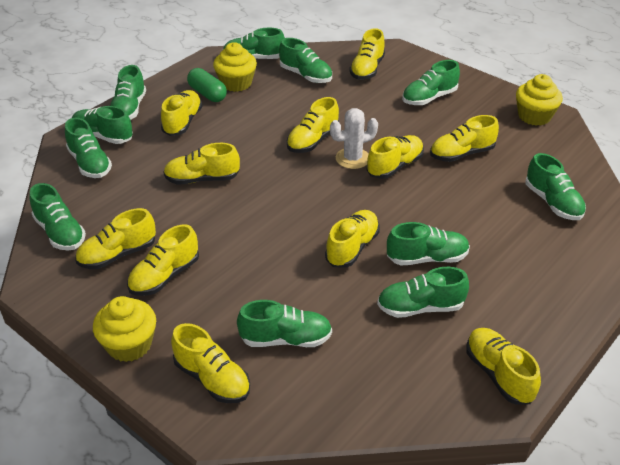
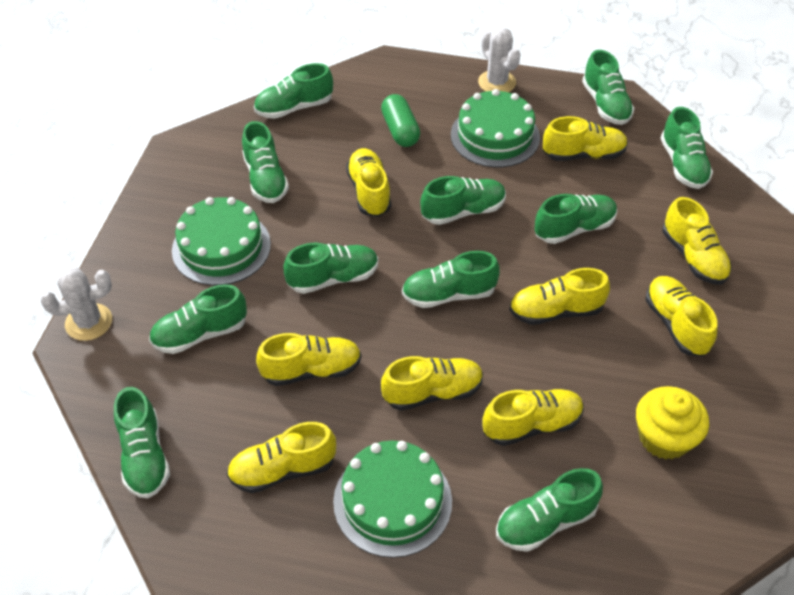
green cake: 0 -> 3
white cactus: 1 -> 2
yellow cupcake: 3 -> 1
yellow shoe: 11 -> 9

